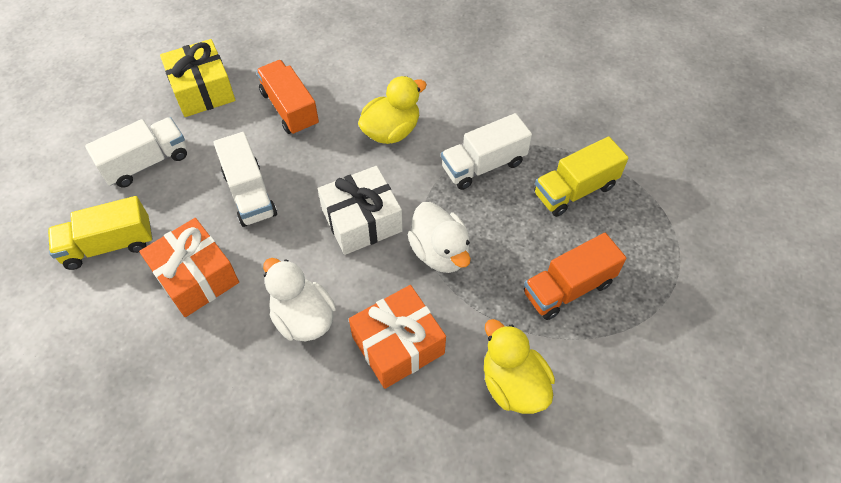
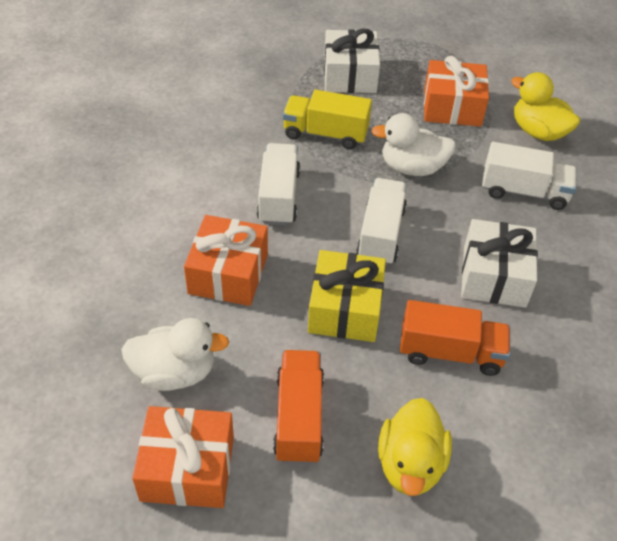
orange gift: 2 -> 3
white gift: 1 -> 2
yellow truck: 2 -> 1

